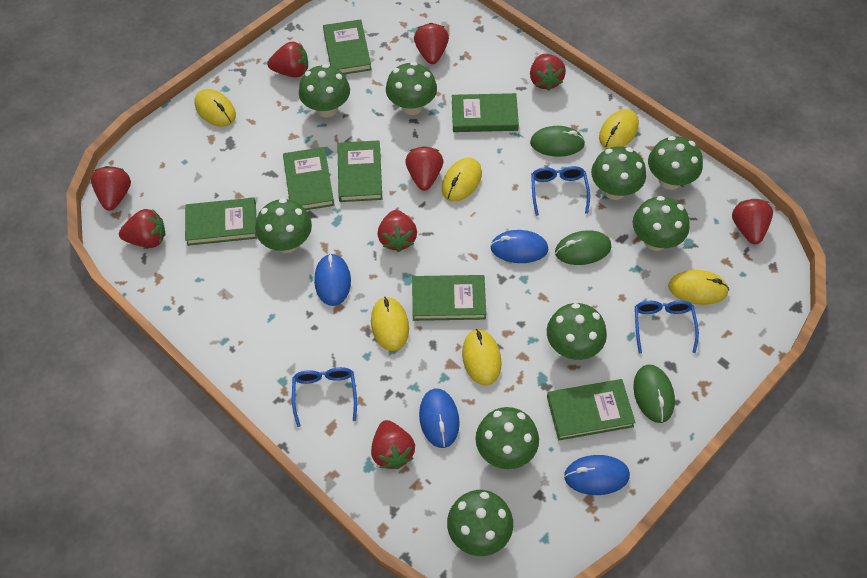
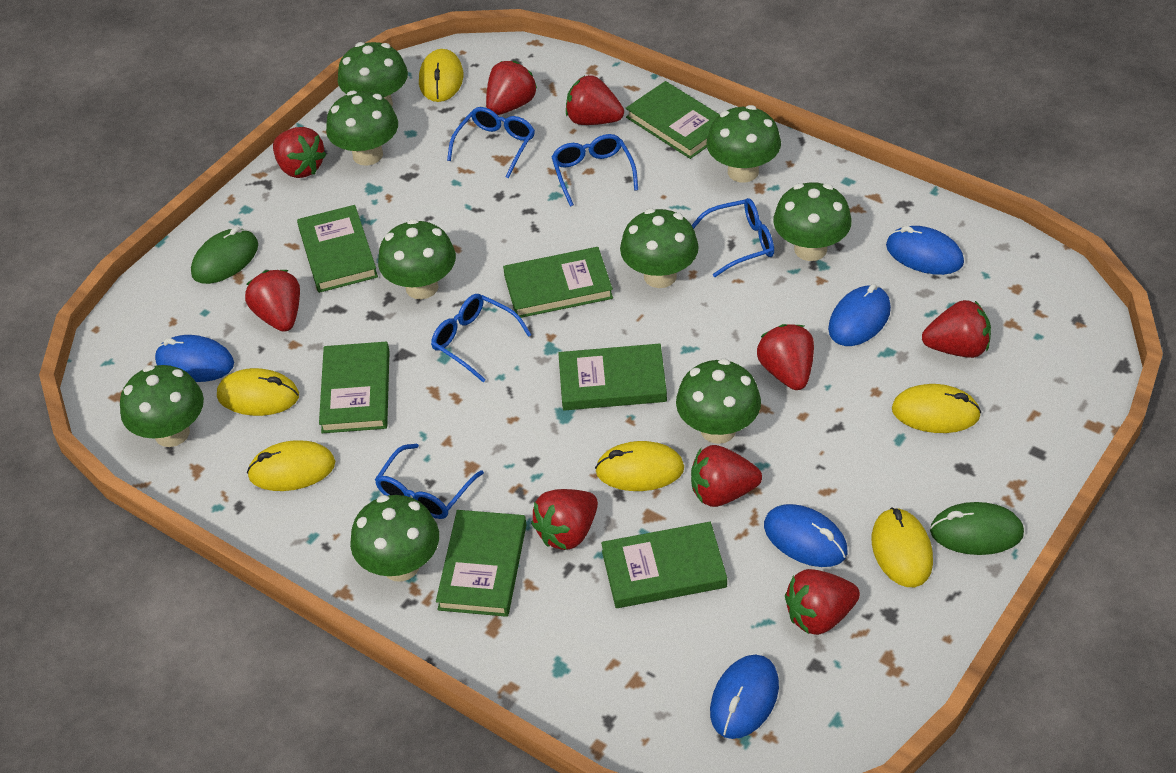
blue glasses: 3 -> 5
blue mouse: 4 -> 5
green mouse: 3 -> 2

